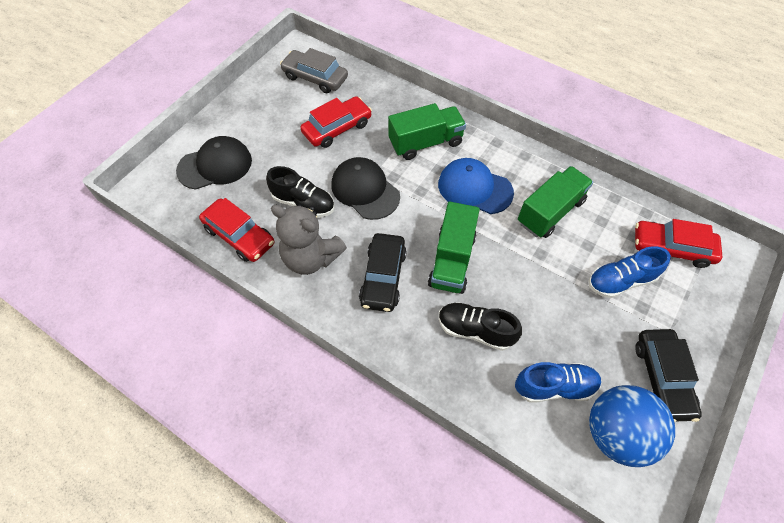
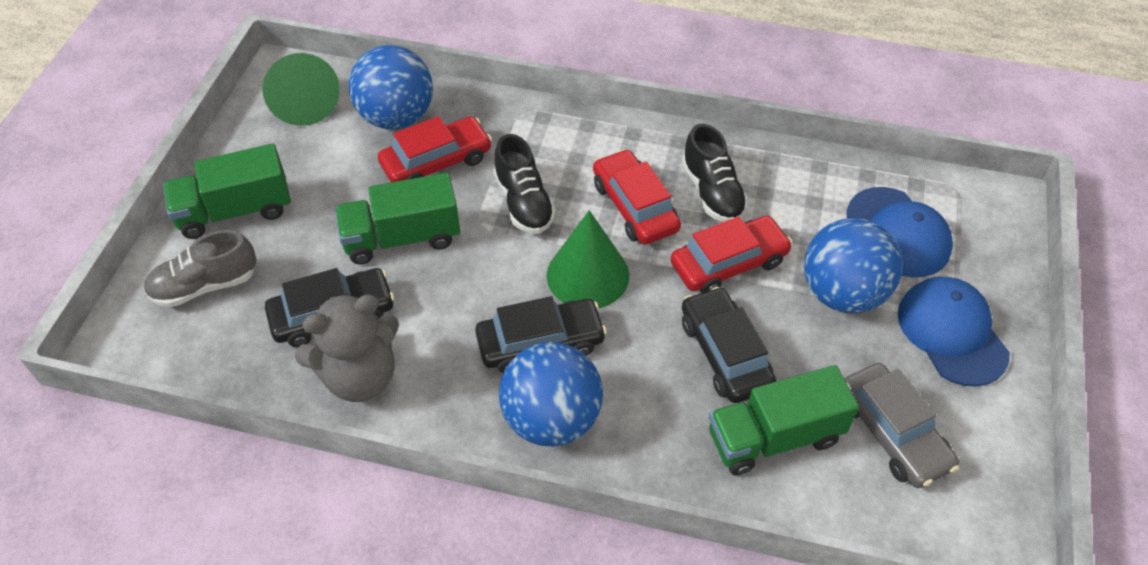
black cap: 2 -> 0
black car: 2 -> 3
blue ball: 1 -> 3
blue cap: 1 -> 2
blue shoe: 2 -> 0
green cone: 0 -> 2
grey shoe: 0 -> 1

